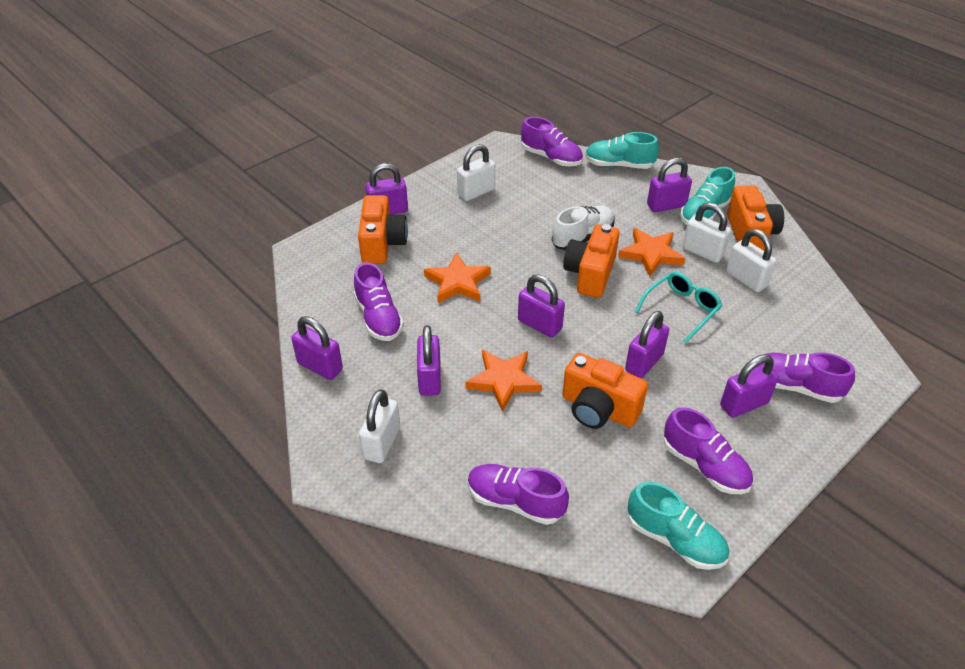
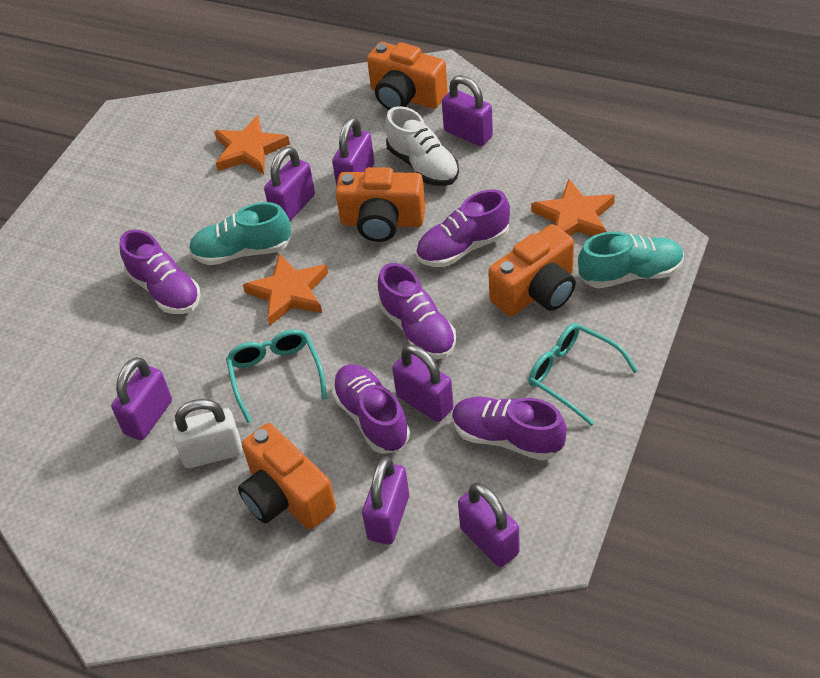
turquoise glasses: 1 -> 2
turquoise shoe: 3 -> 2
white padlock: 4 -> 1

